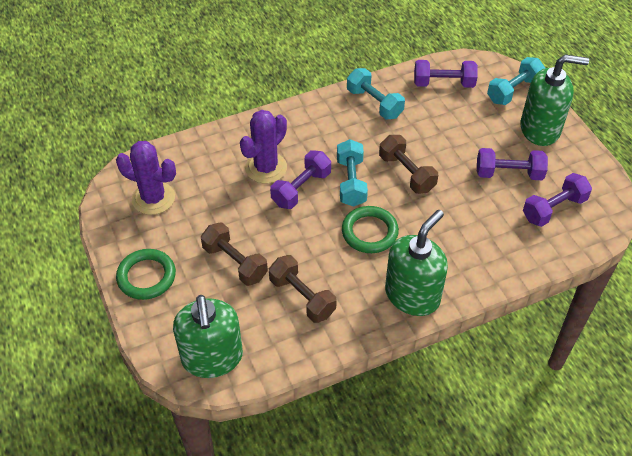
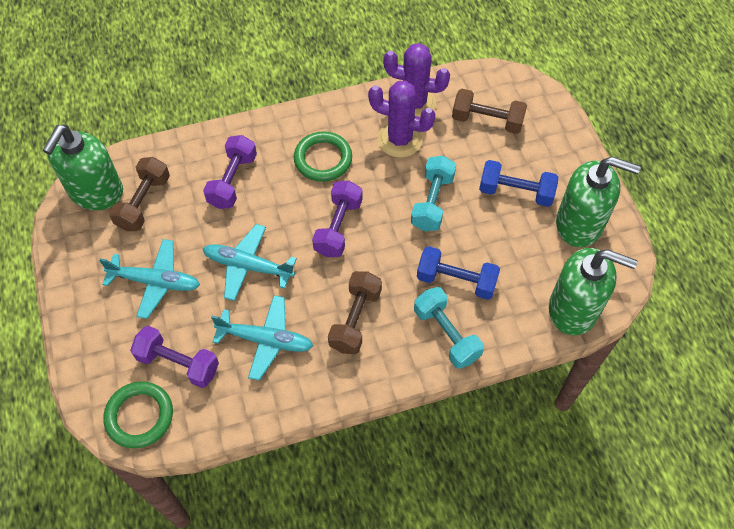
blue dumbbell: 0 -> 2
purple dumbbell: 4 -> 3
turquoise dumbbell: 3 -> 2
turquoise plane: 0 -> 3

